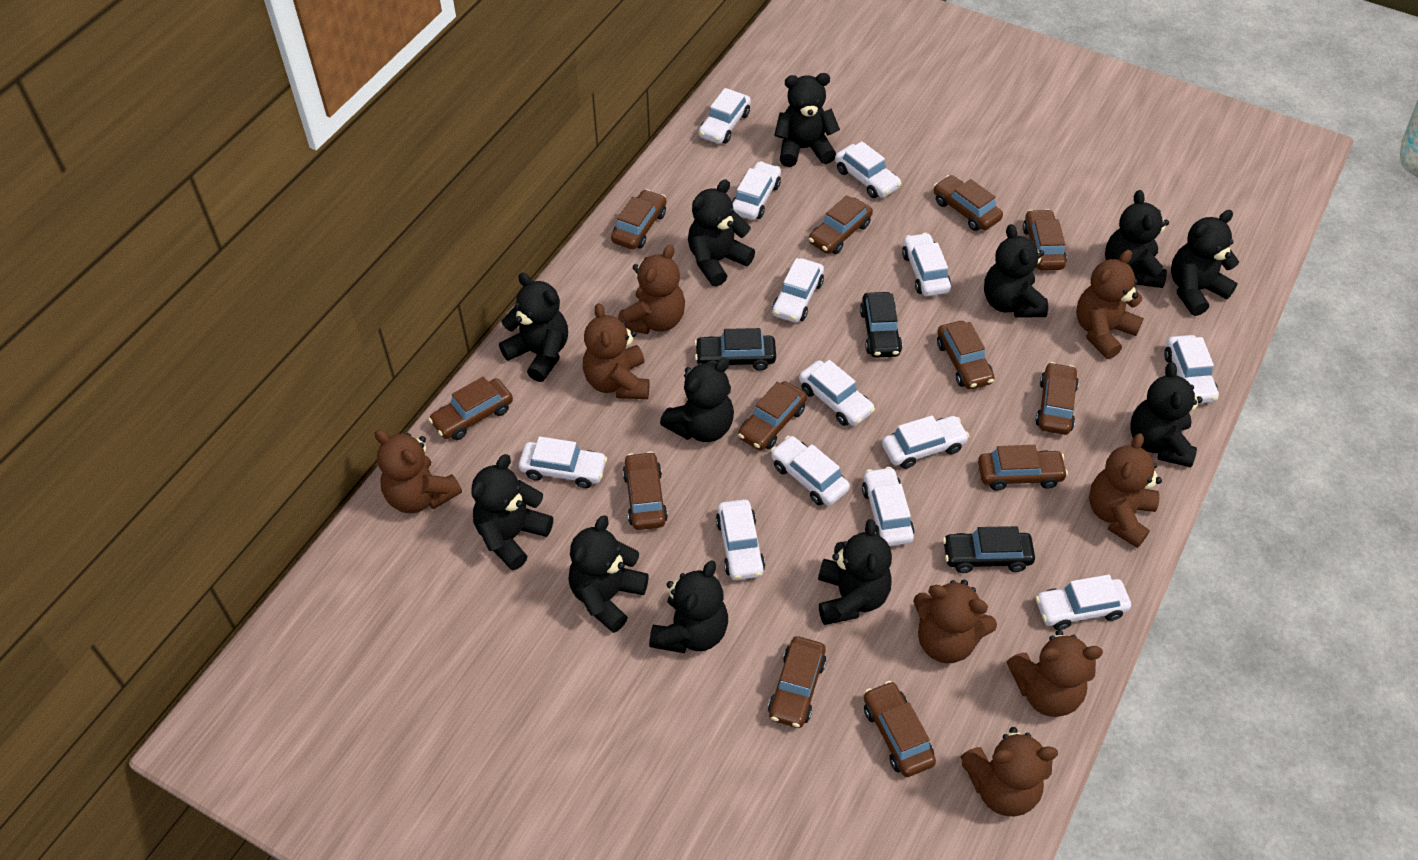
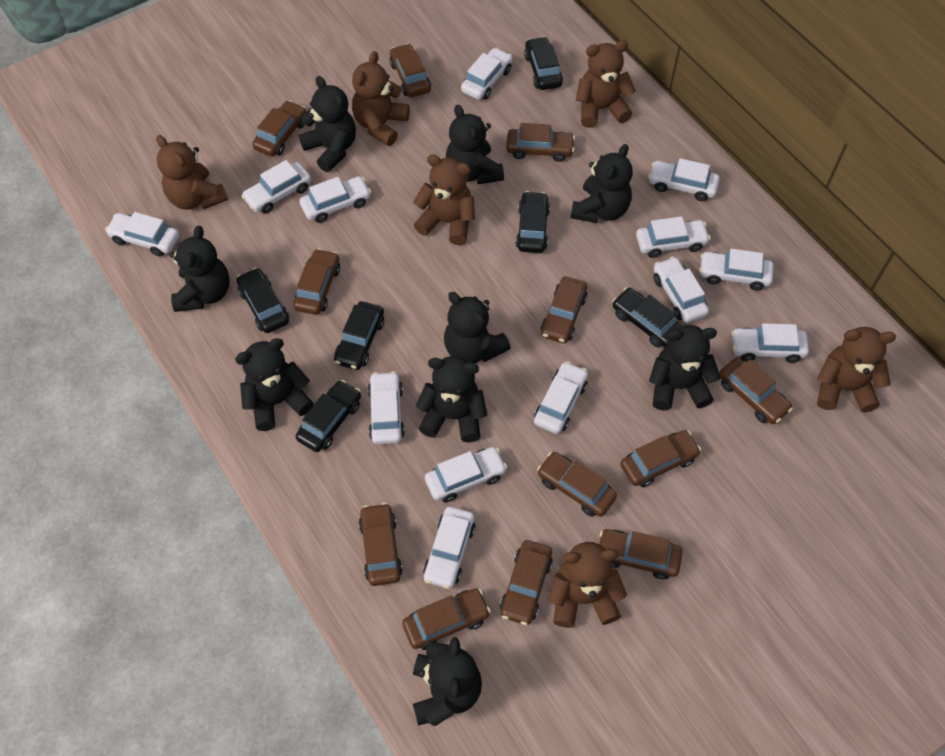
black car: 3 -> 6
black teddy bear: 12 -> 9
brown teddy bear: 8 -> 6

